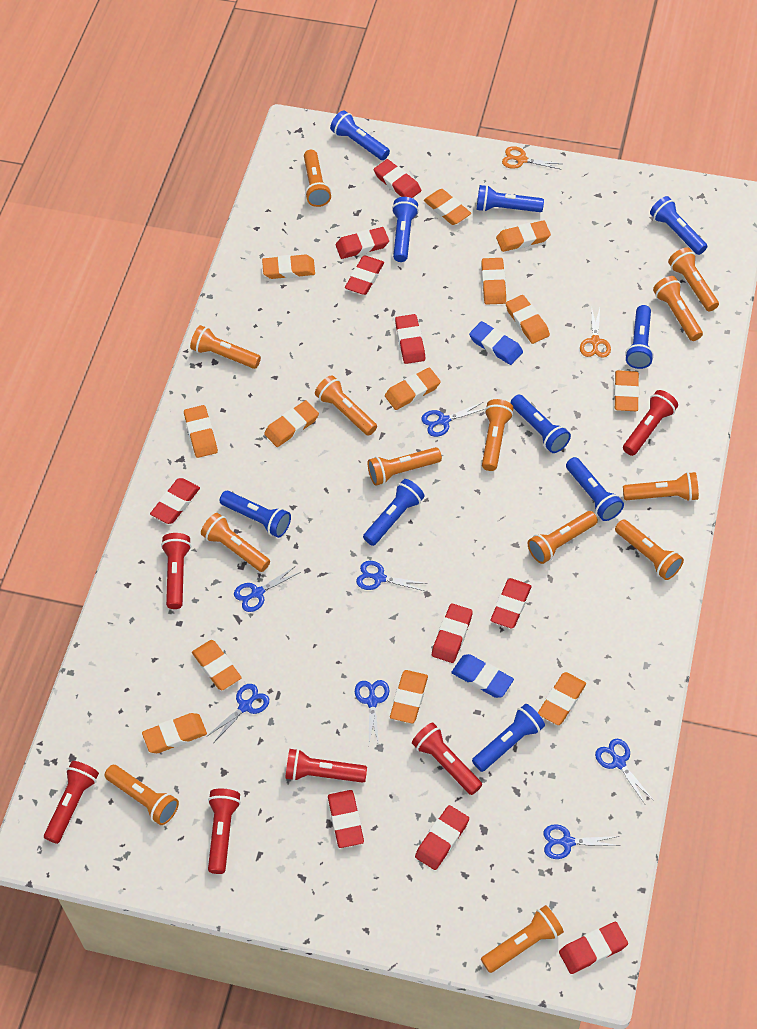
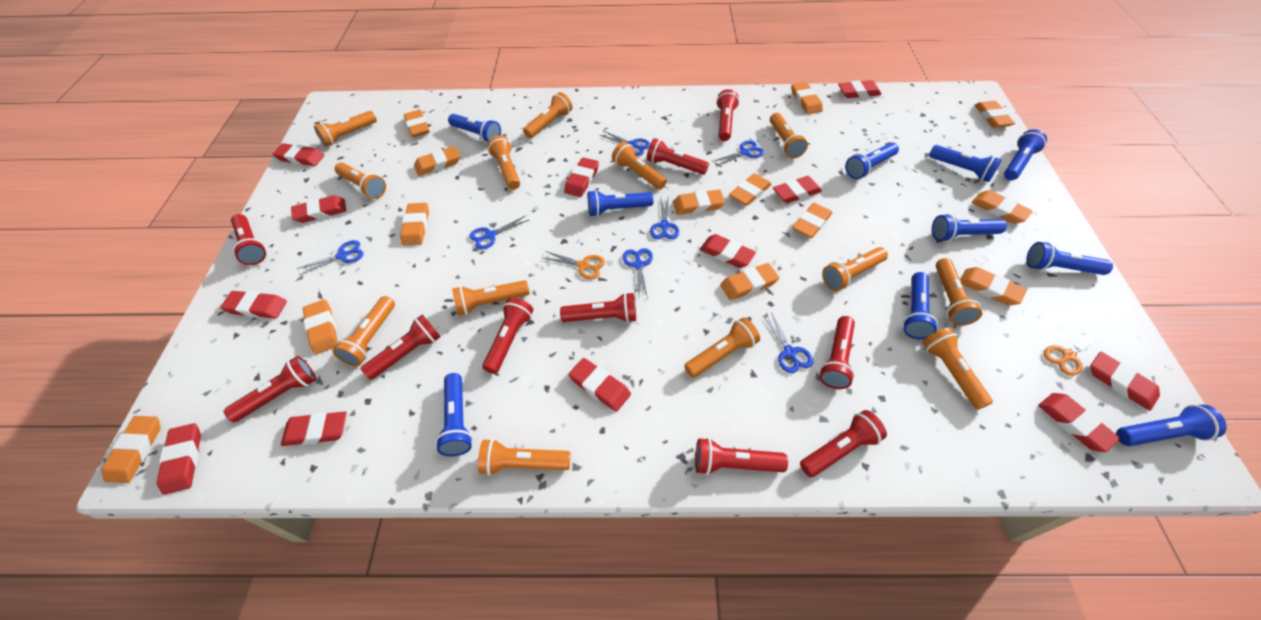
blue eraser: 2 -> 0
red eraser: 10 -> 12
red flashlight: 6 -> 10

